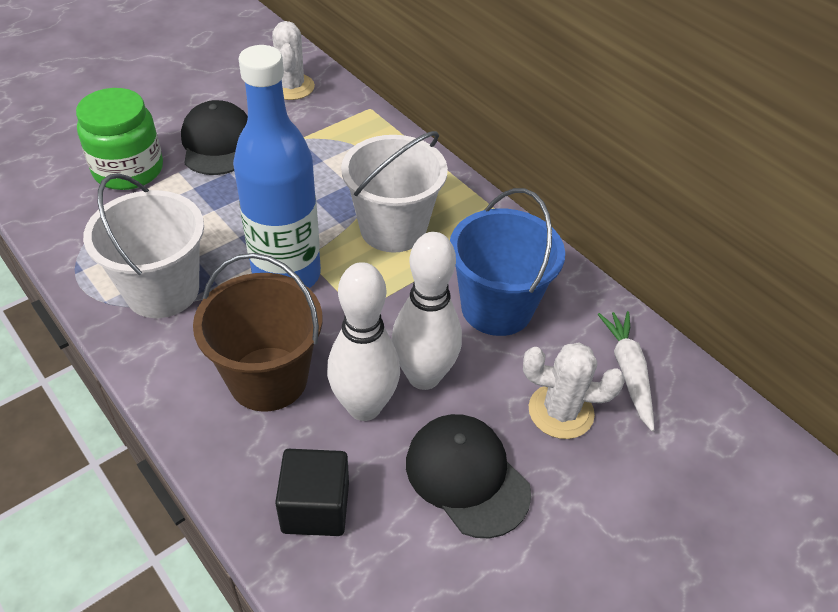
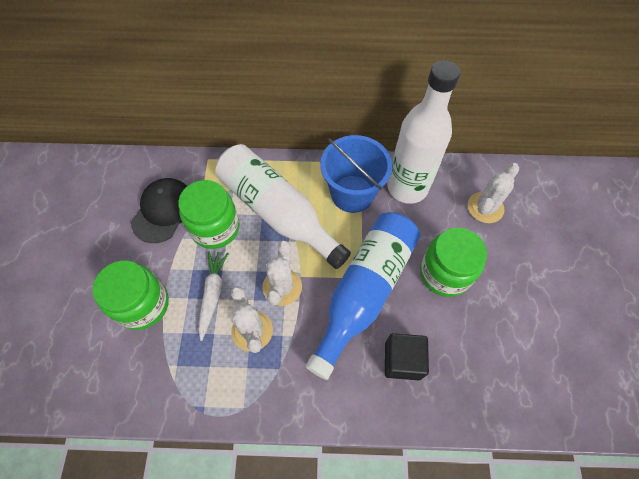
black cap: 2 -> 1
brown bucket: 1 -> 0
green jar: 1 -> 3
white bottle: 0 -> 2
white bowling pin: 2 -> 0
white bucket: 2 -> 0
white cactus: 2 -> 3

